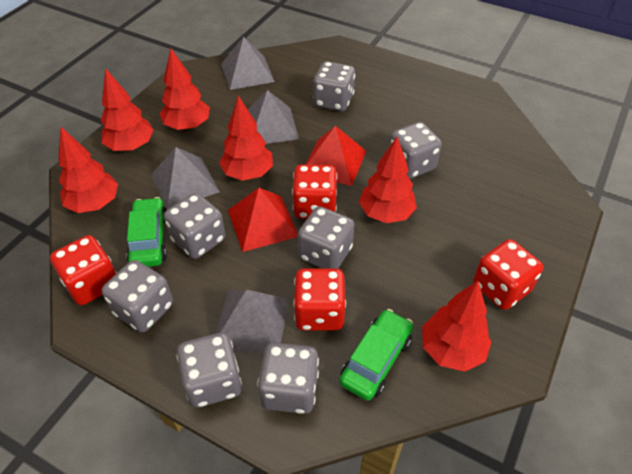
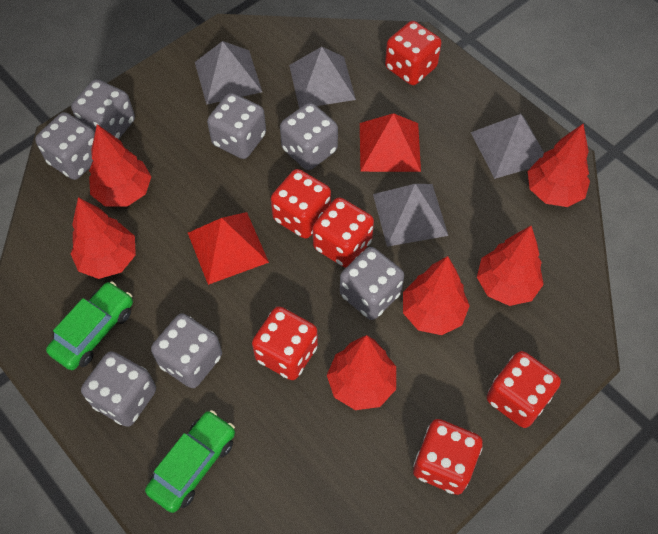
red dice: 4 -> 6

